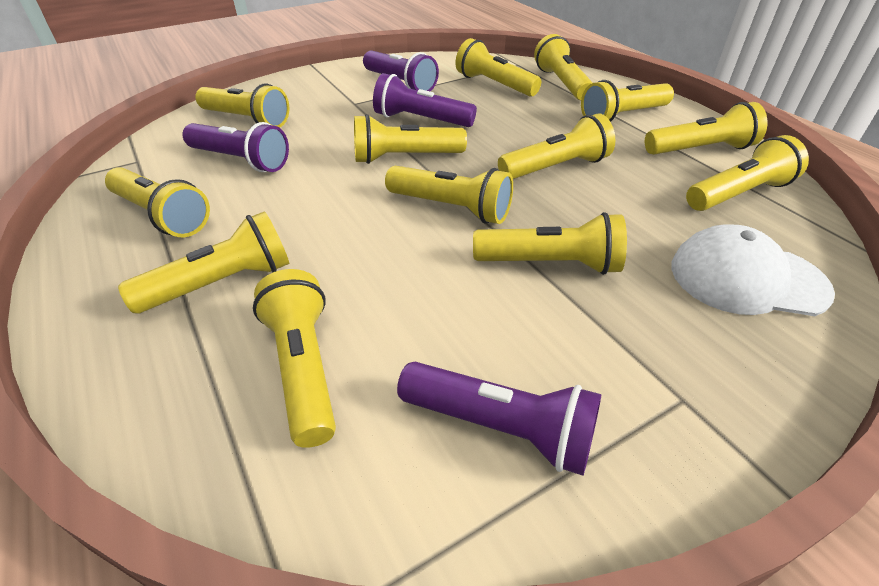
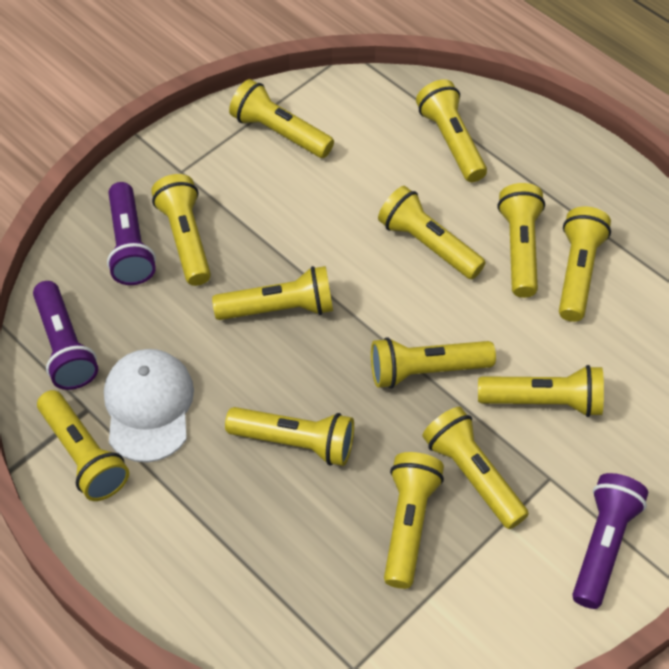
purple flashlight: 4 -> 3

